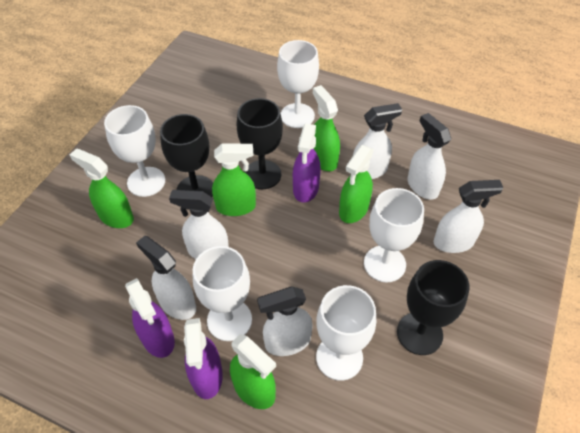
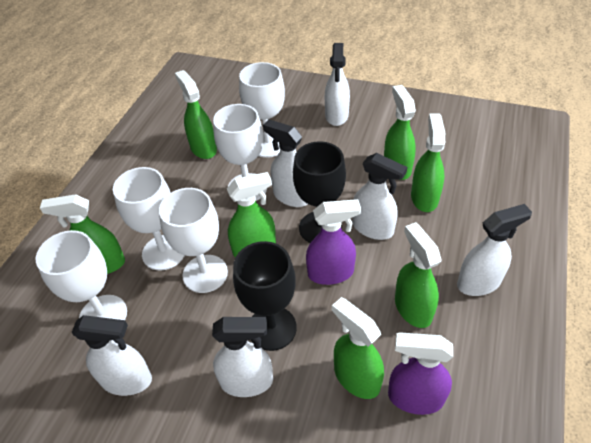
black goblet: 3 -> 2
green spray bottle: 5 -> 7
purple spray bottle: 3 -> 2

